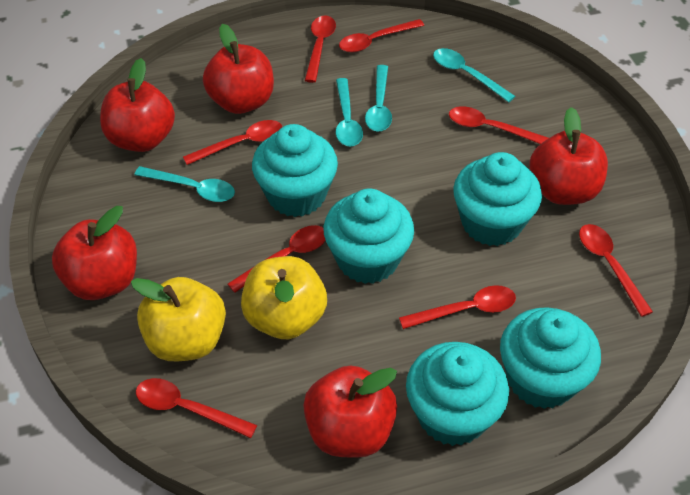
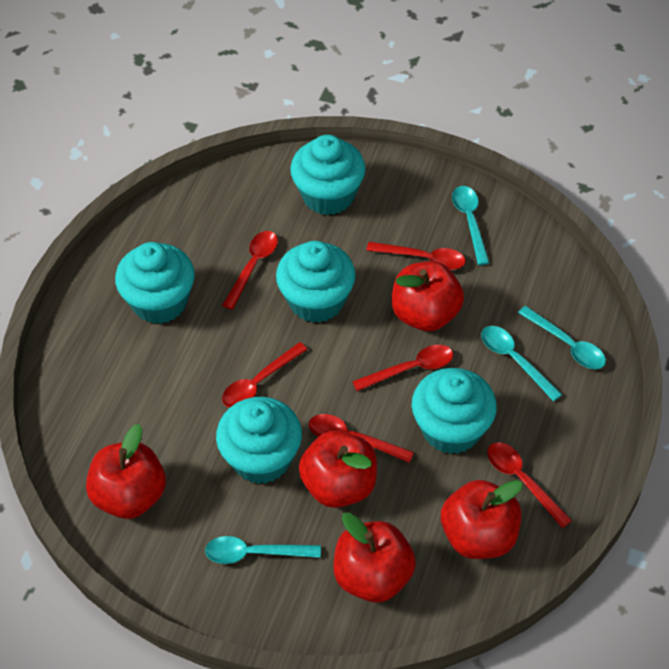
red spoon: 8 -> 6
yellow apple: 2 -> 0

